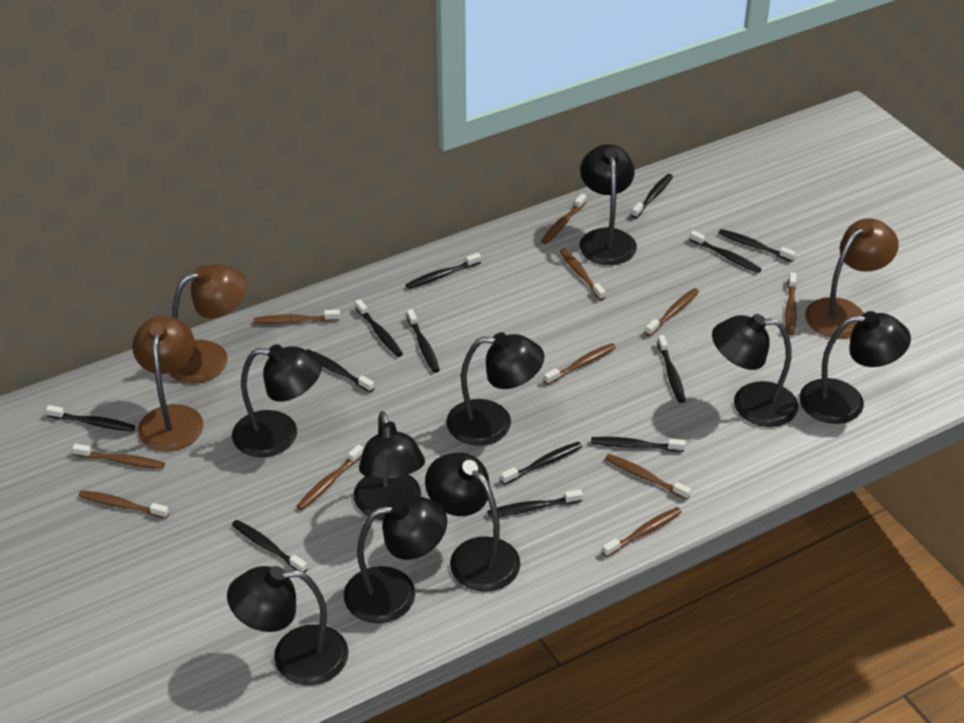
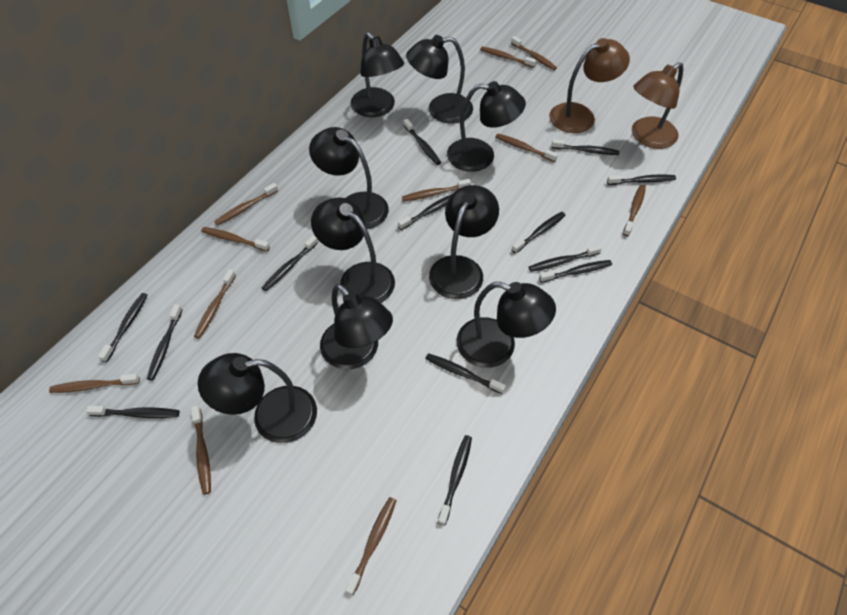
brown lamp: 3 -> 2

